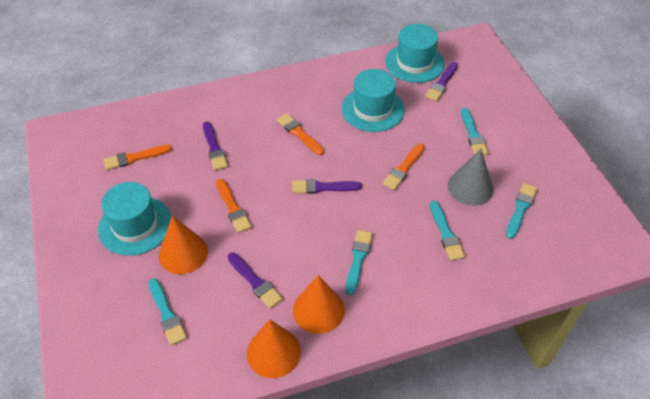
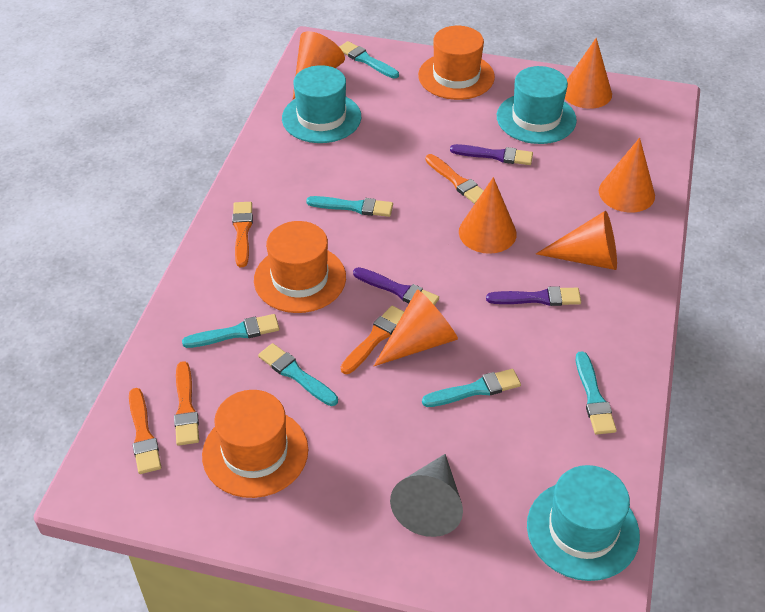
orange brush: 4 -> 5
orange cone: 3 -> 6
orange hat: 0 -> 3
purple brush: 4 -> 3
turquoise brush: 5 -> 6

